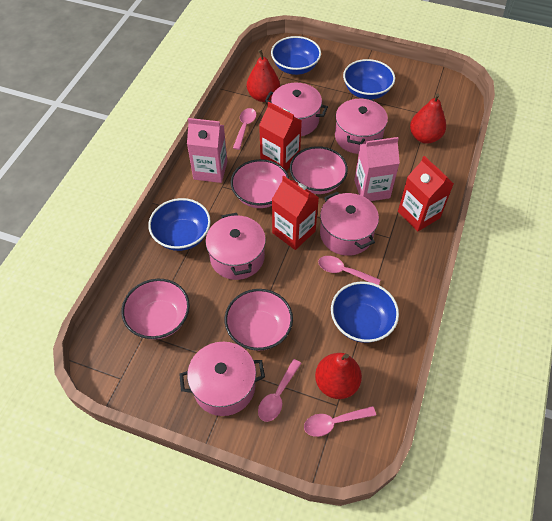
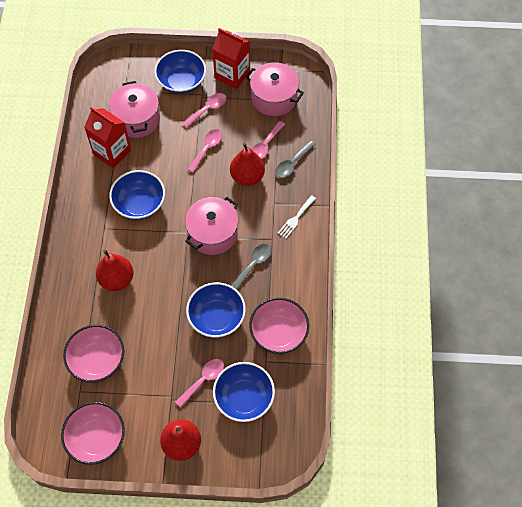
grey spoon: 0 -> 2
pink bowl: 4 -> 3
pink carton: 2 -> 0
pink pot: 5 -> 3
red carton: 3 -> 2
white fork: 0 -> 1

